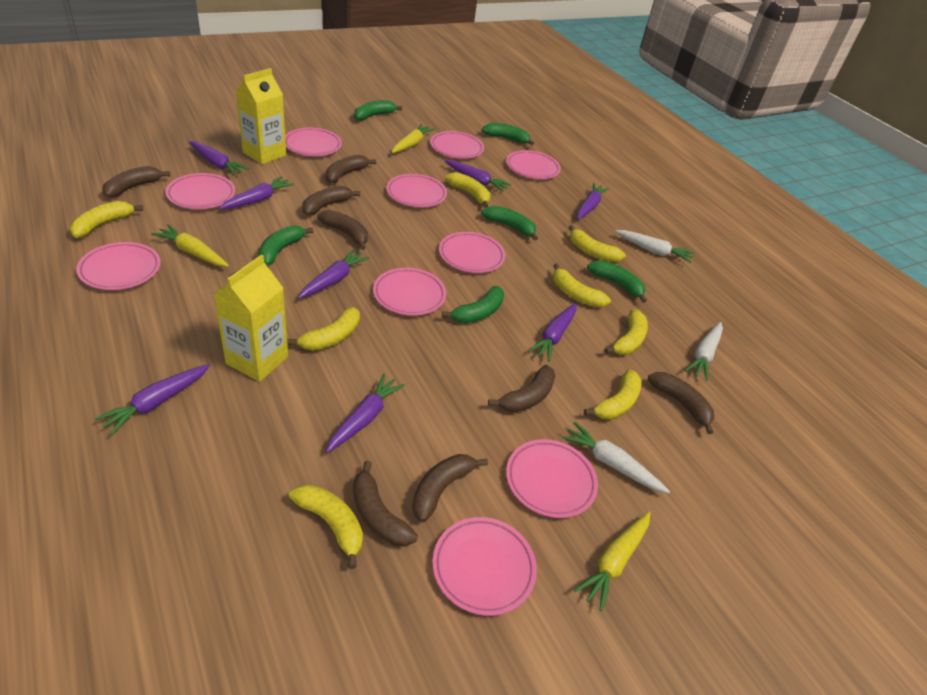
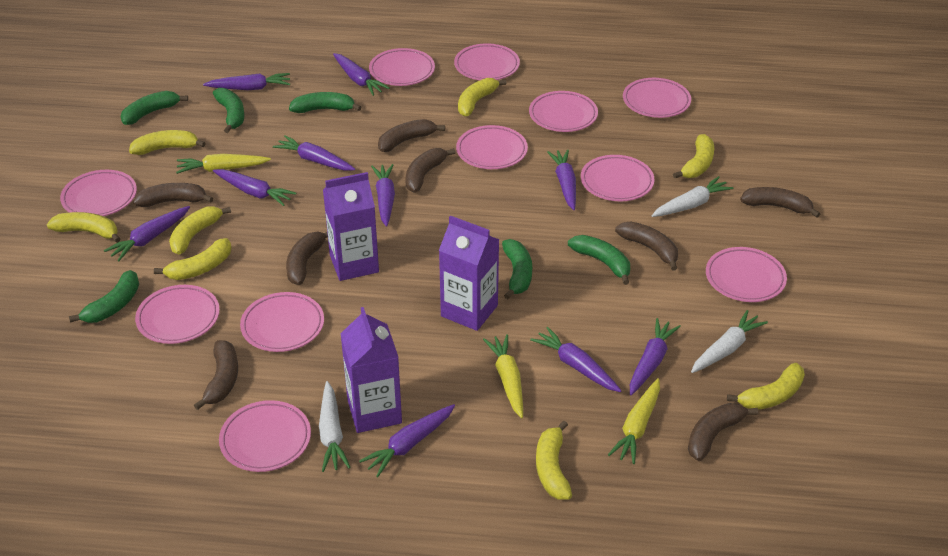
pink plate: 10 -> 11
purple carrot: 8 -> 10
purple carton: 0 -> 3
yellow carton: 2 -> 0

